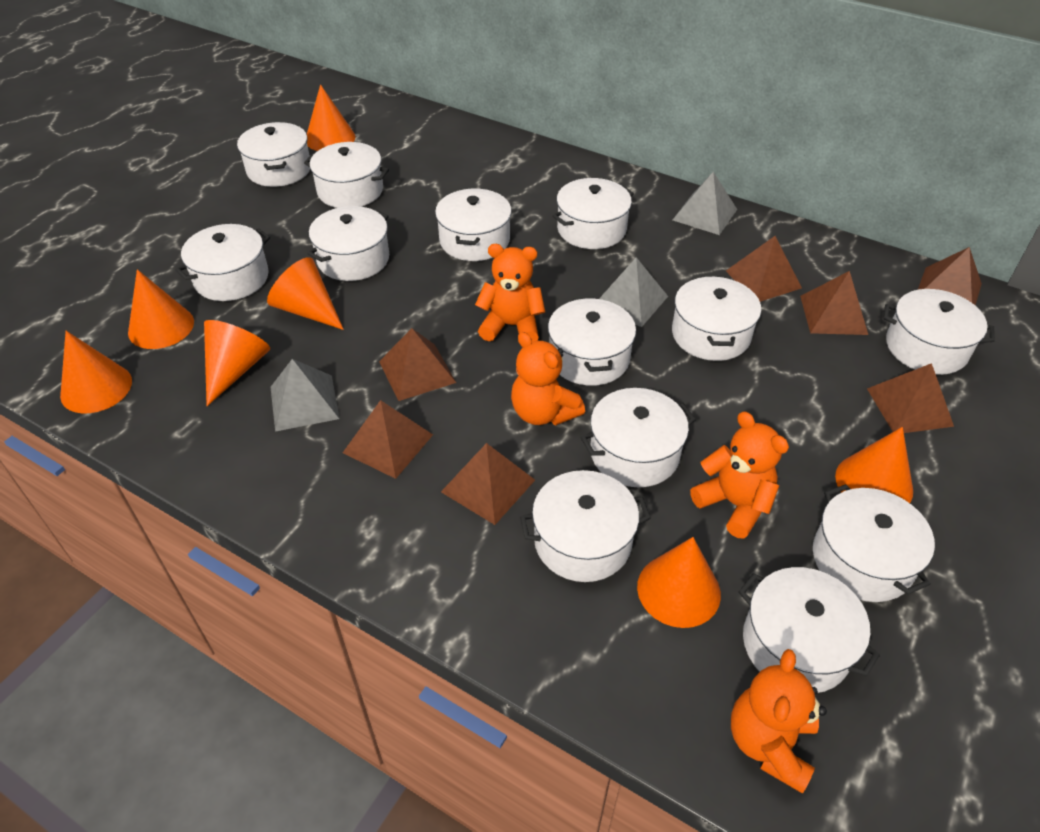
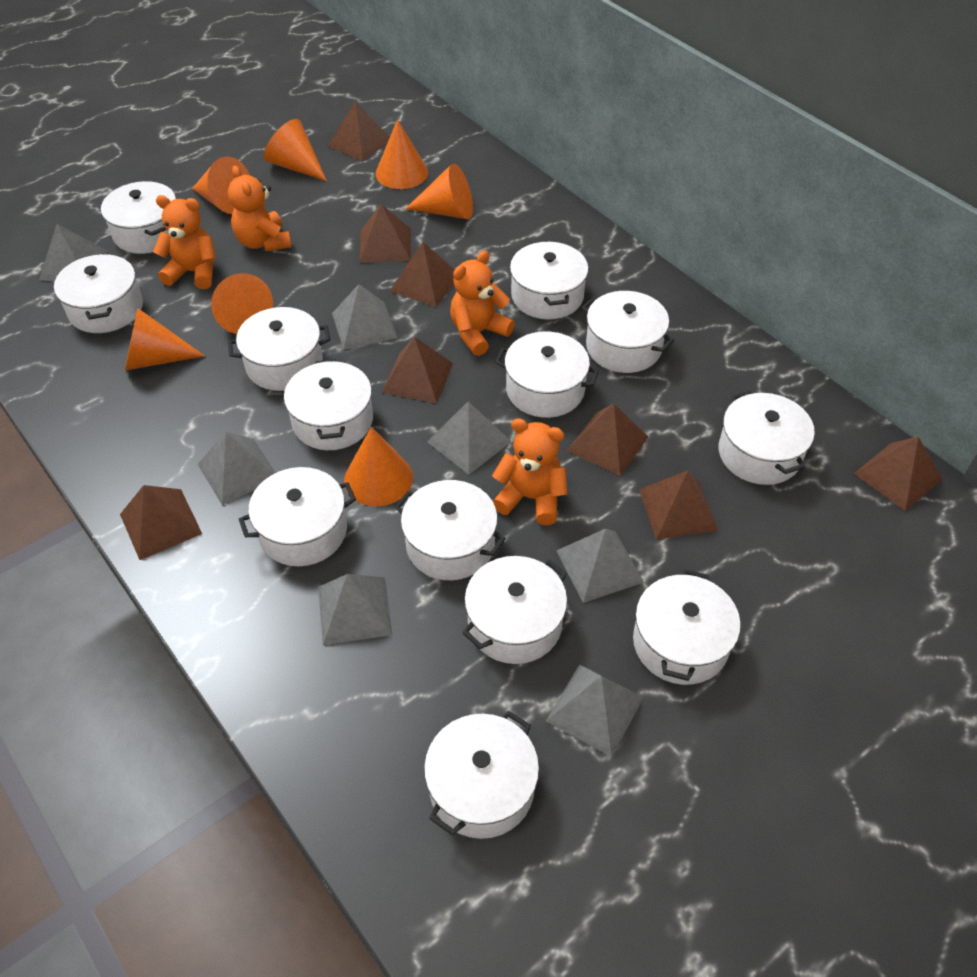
brown pyramid: 7 -> 8
grey pyramid: 3 -> 7

